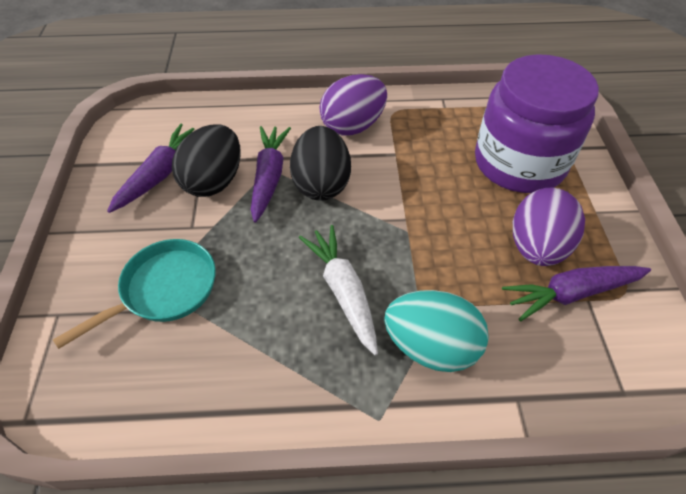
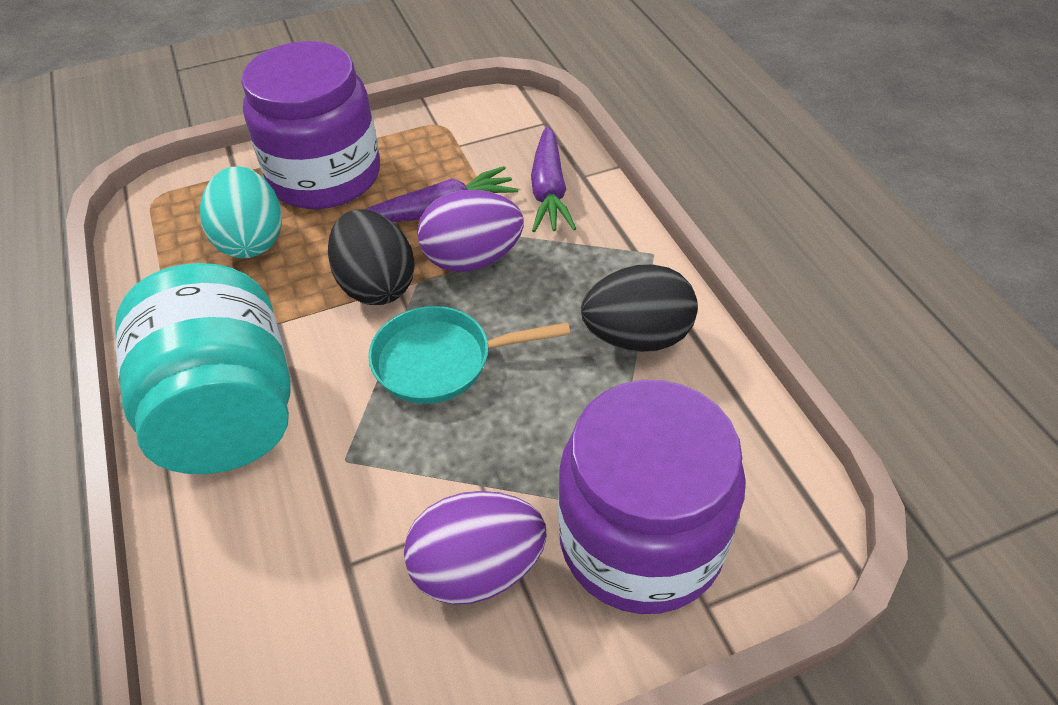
purple carrot: 3 -> 2
purple jar: 1 -> 2
turquoise jar: 0 -> 1
white carrot: 1 -> 0

